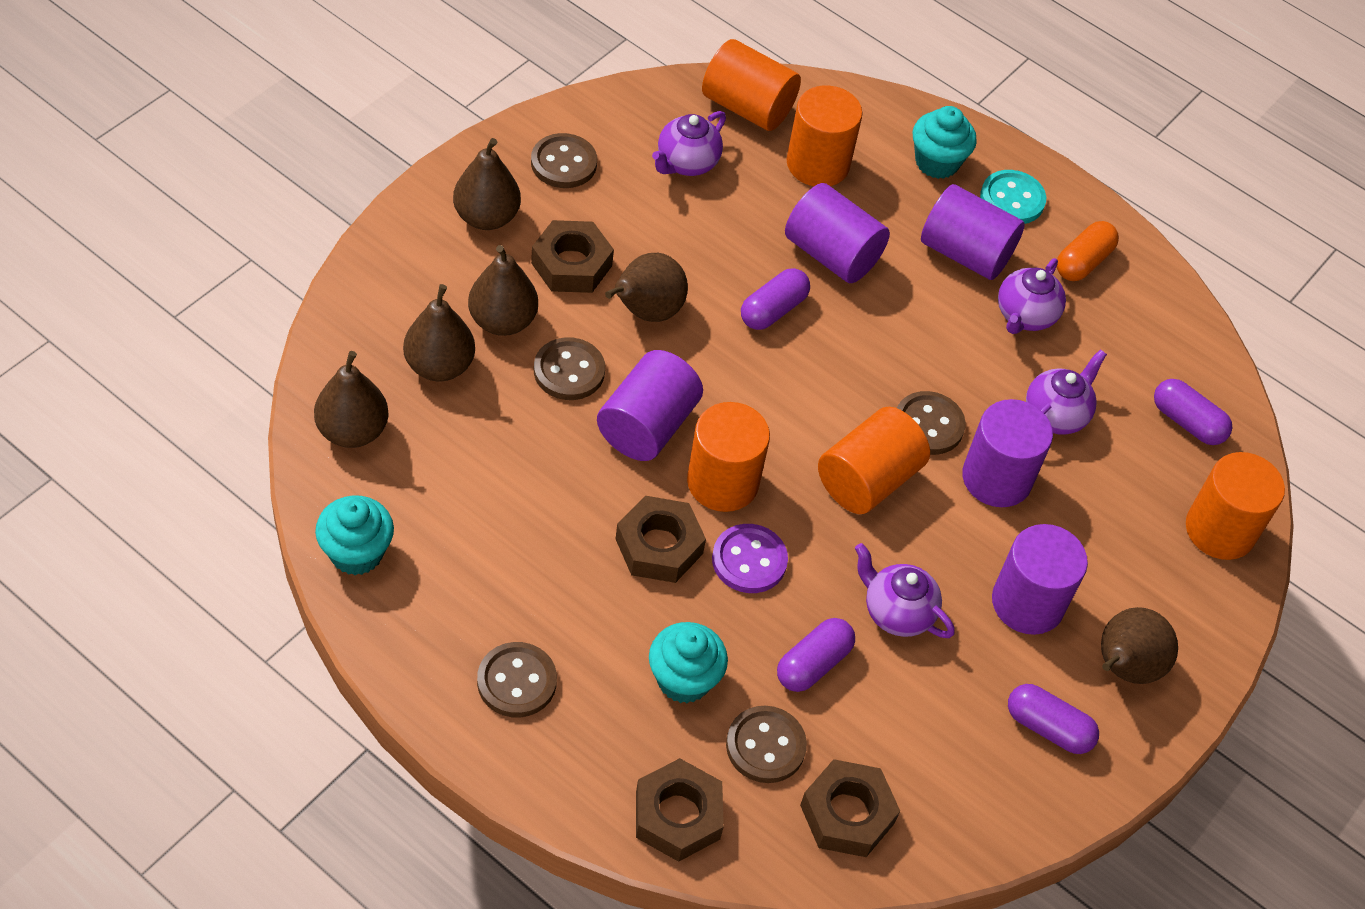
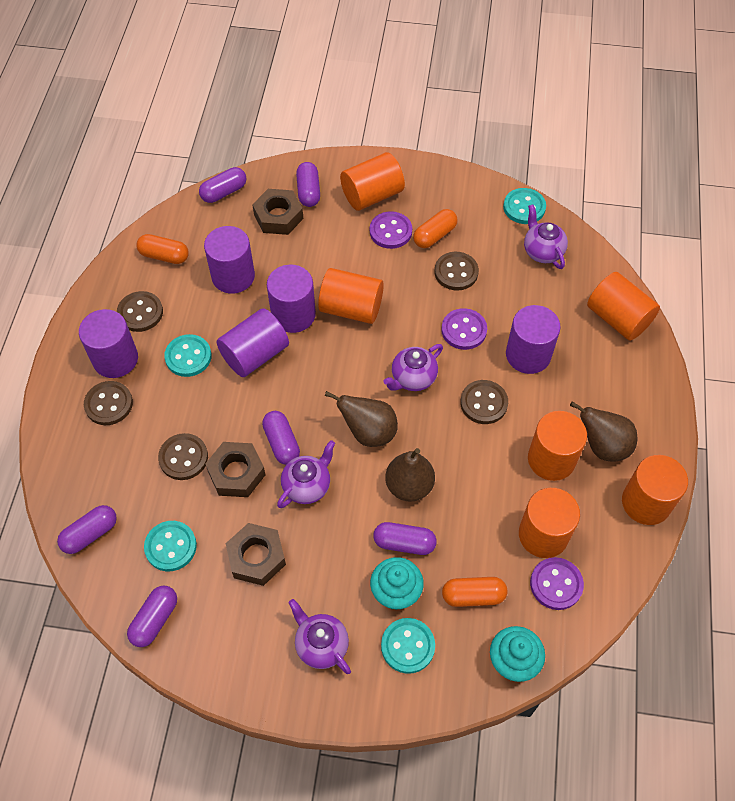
brown nut: 4 -> 3
brown pear: 6 -> 3
orange capsule: 1 -> 3
orange cylinder: 5 -> 6
purple button: 1 -> 3
purple capsule: 4 -> 6
turquoise button: 1 -> 4
turquoise cupcake: 3 -> 2

